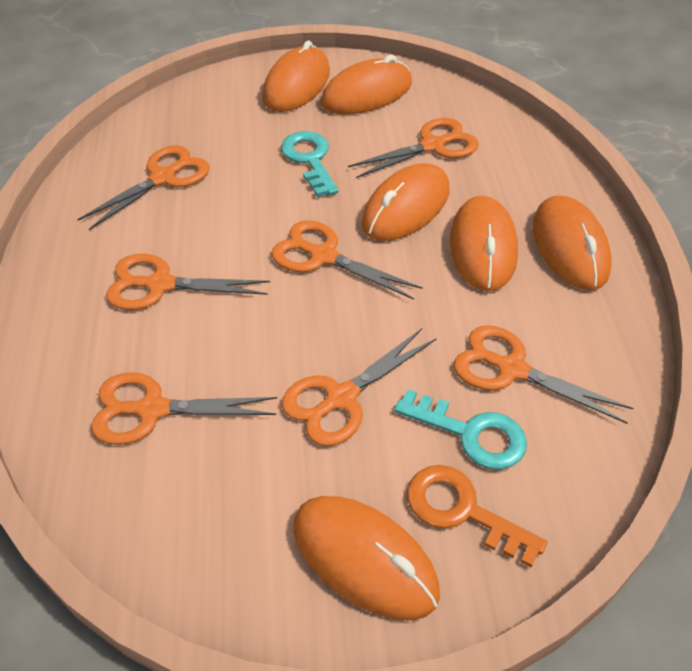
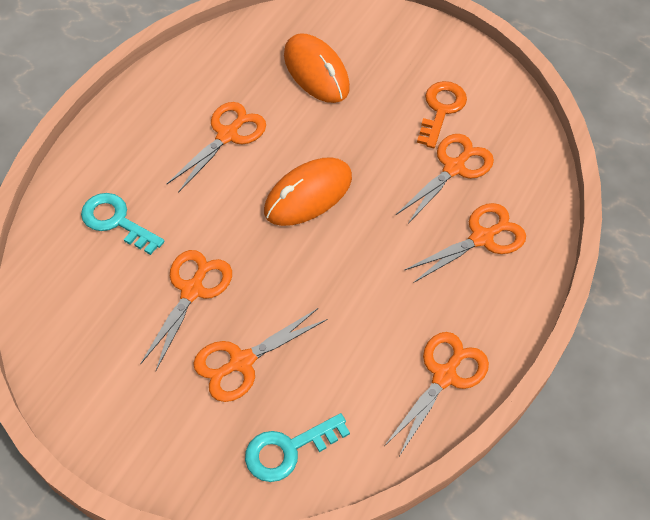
orange mouse: 6 -> 2
orange scissors: 7 -> 6

